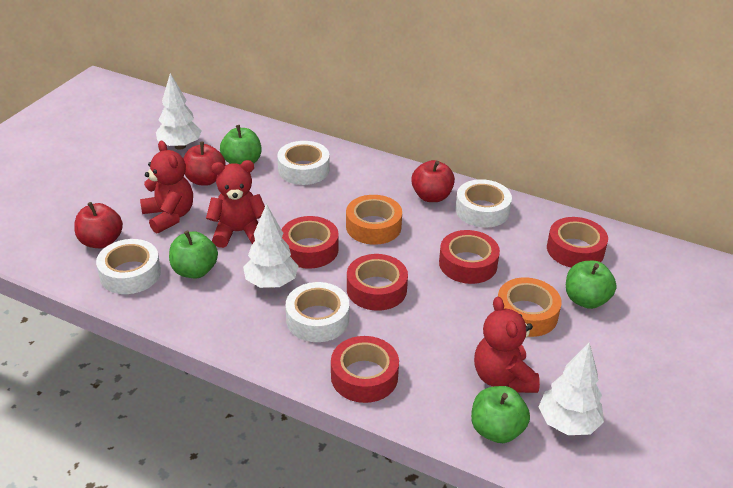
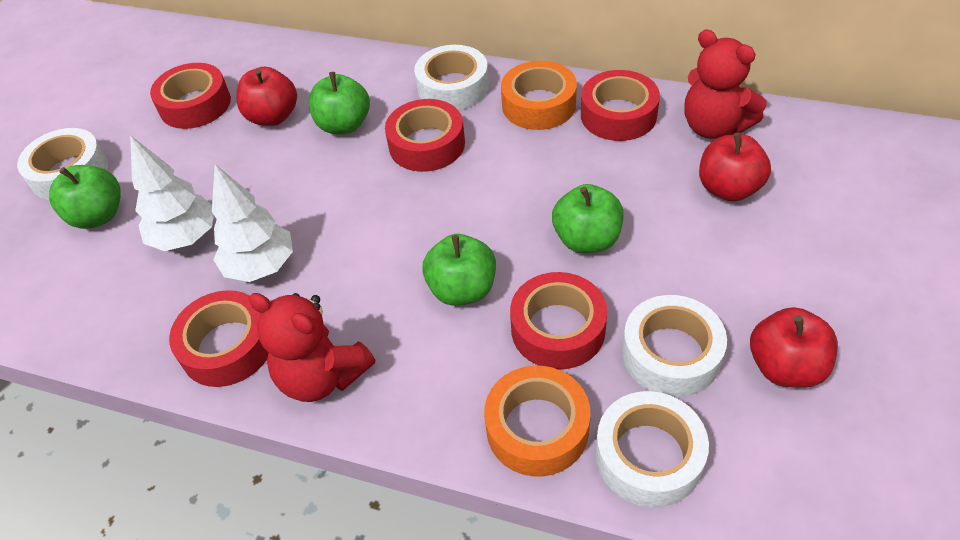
red teddy bear: 3 -> 2
white tree: 3 -> 2

